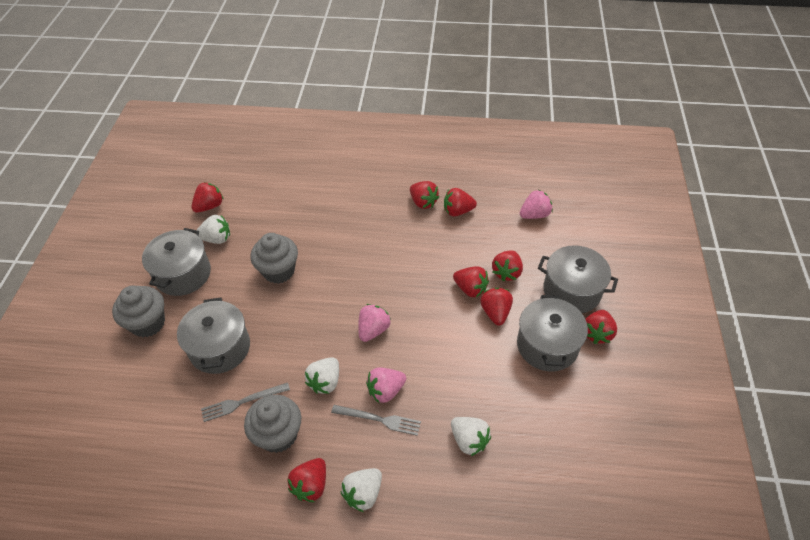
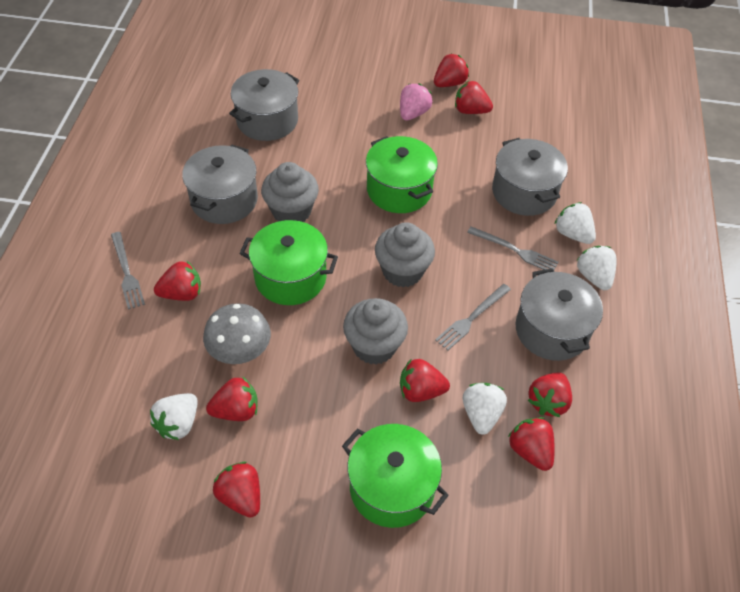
green pot: 0 -> 3
grey fork: 2 -> 3
grey mushroom: 0 -> 1
pink strawberry: 3 -> 1

